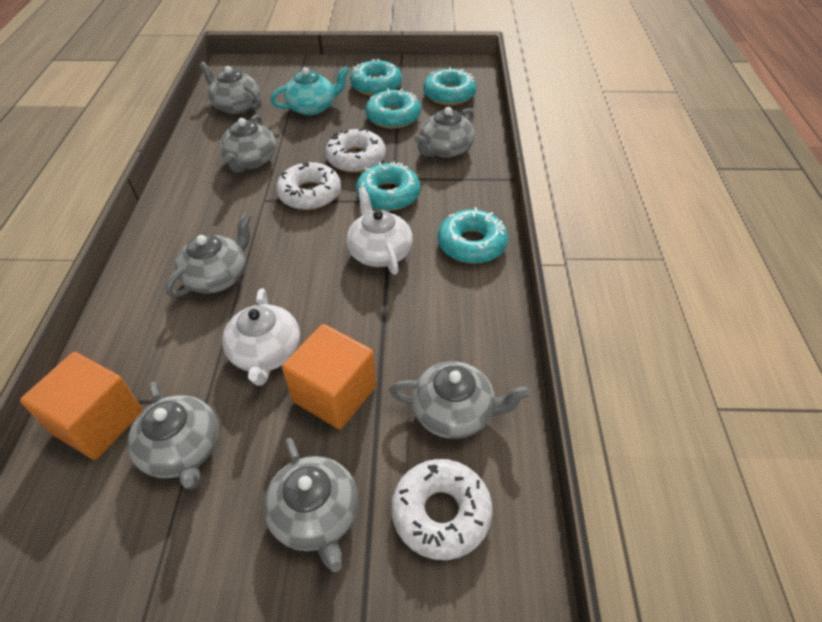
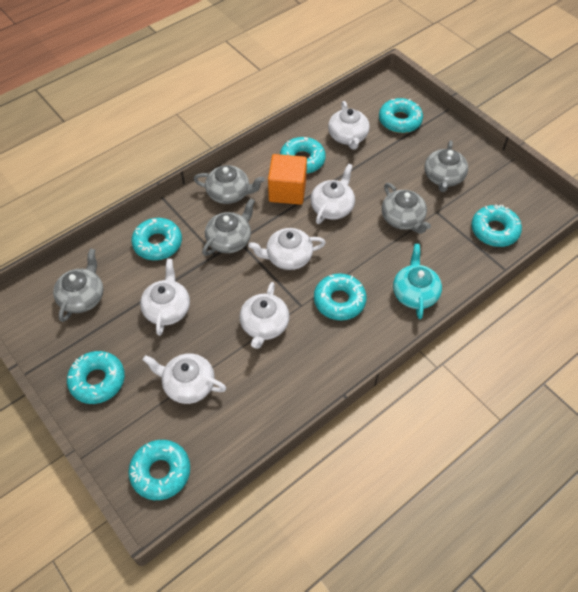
grey teapot: 7 -> 5
orange cube: 2 -> 1
turquoise donut: 5 -> 7
white donut: 3 -> 0
white teapot: 2 -> 6

